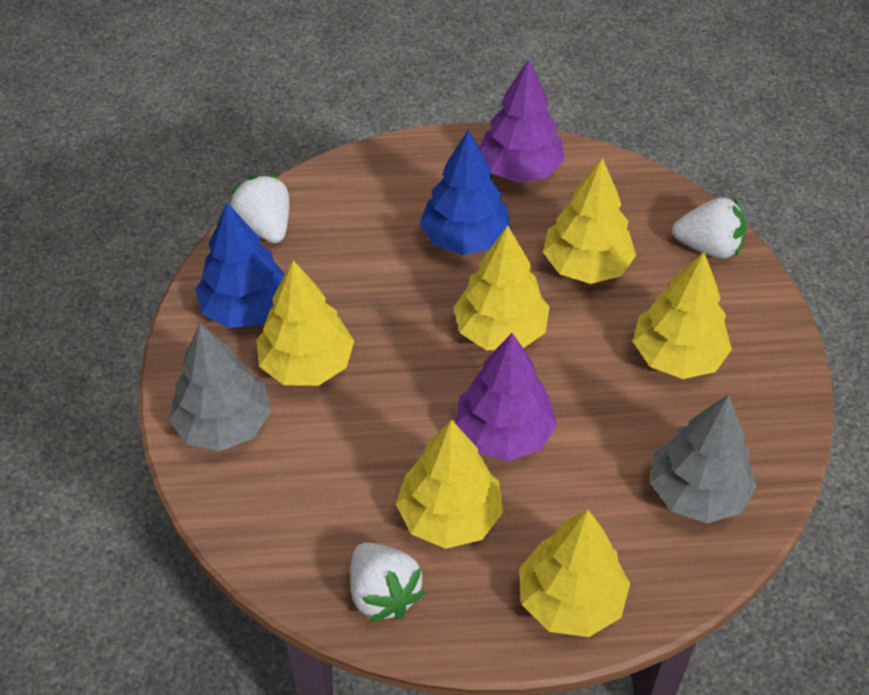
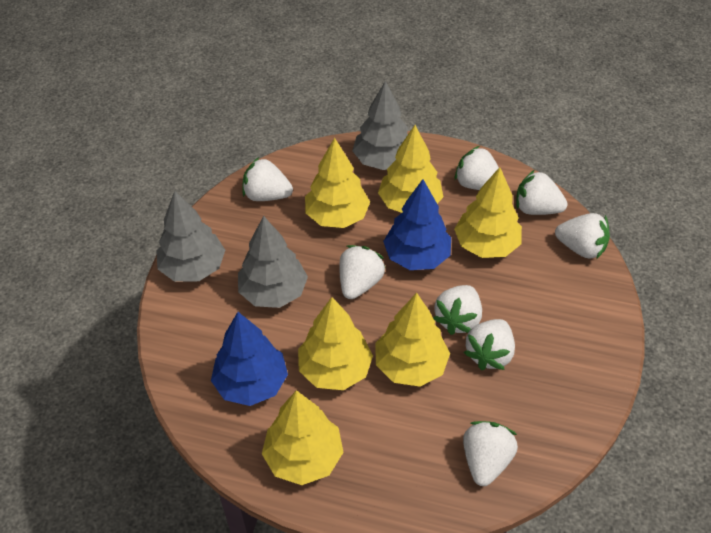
grey tree: 2 -> 3
purple tree: 2 -> 0
white strawberry: 3 -> 8

